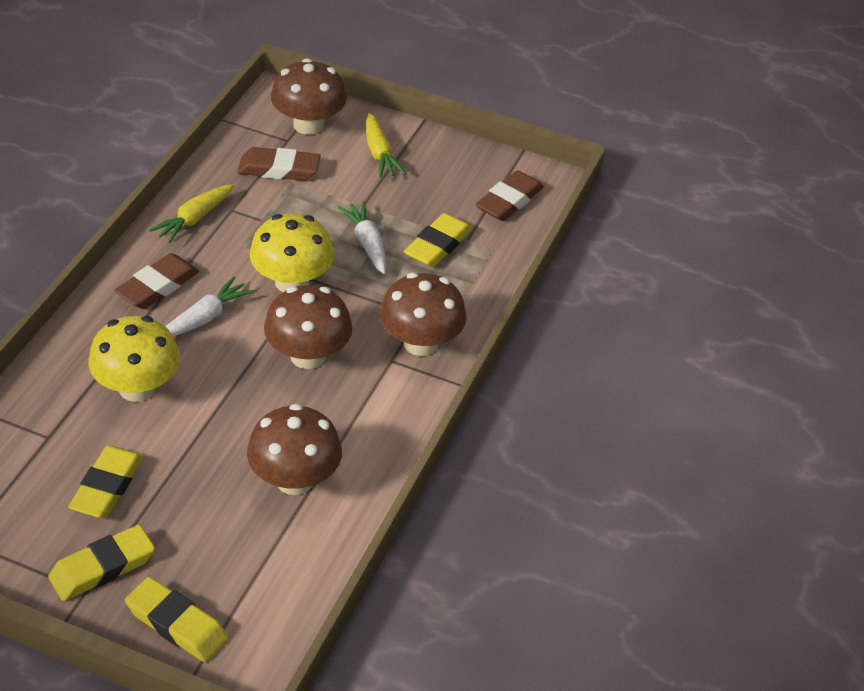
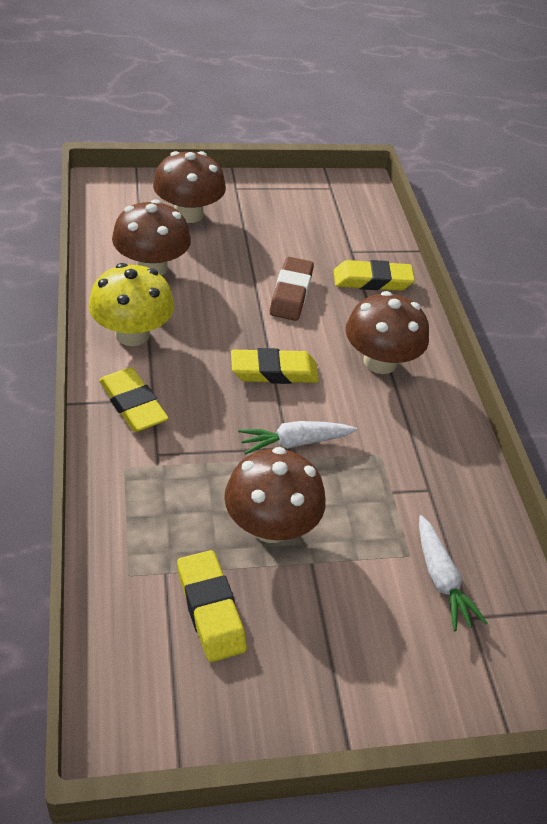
brown eraser: 3 -> 1
yellow carrot: 2 -> 0
yellow mushroom: 2 -> 1

